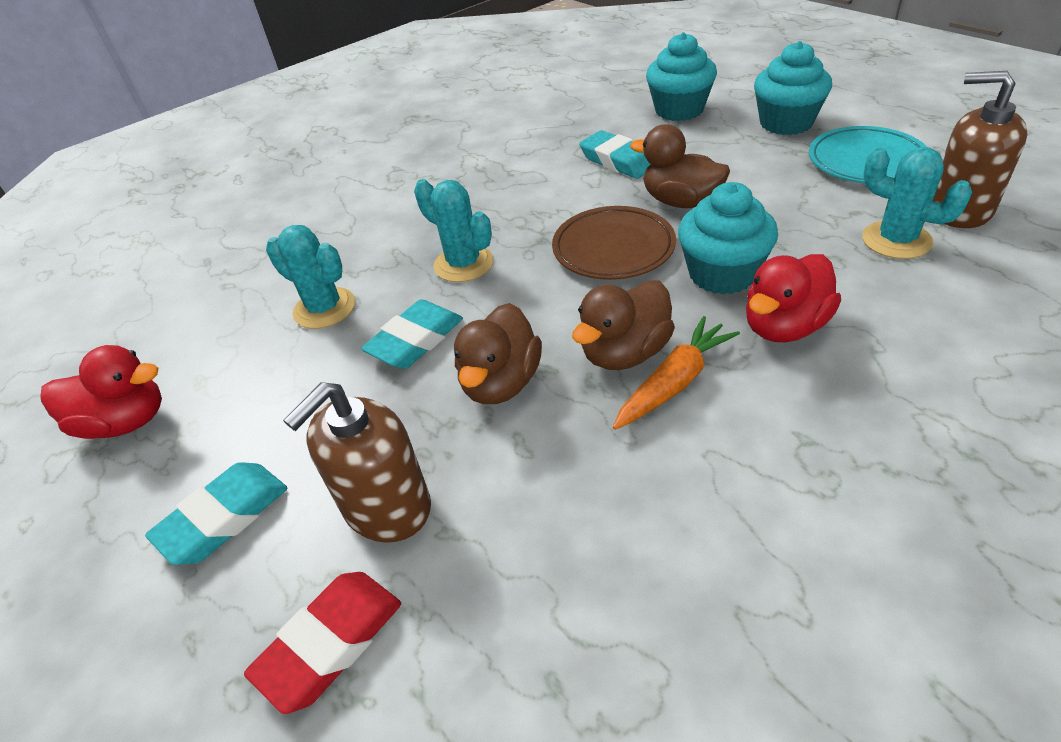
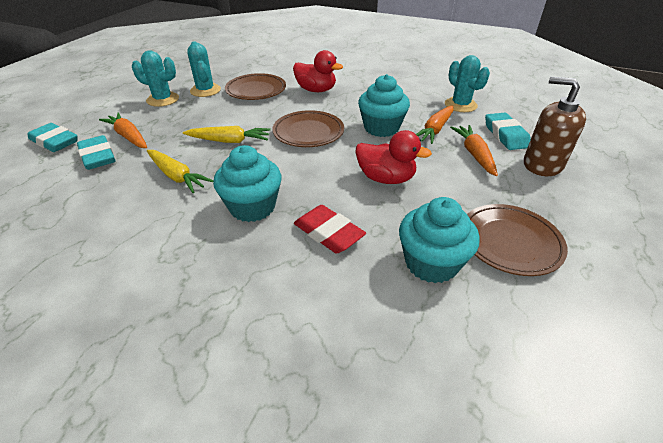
brown duck: 3 -> 0
brown plate: 1 -> 3
brown soap dispenser: 2 -> 1
orange carrot: 1 -> 3
turquoise plate: 1 -> 0
yellow carrot: 0 -> 2

